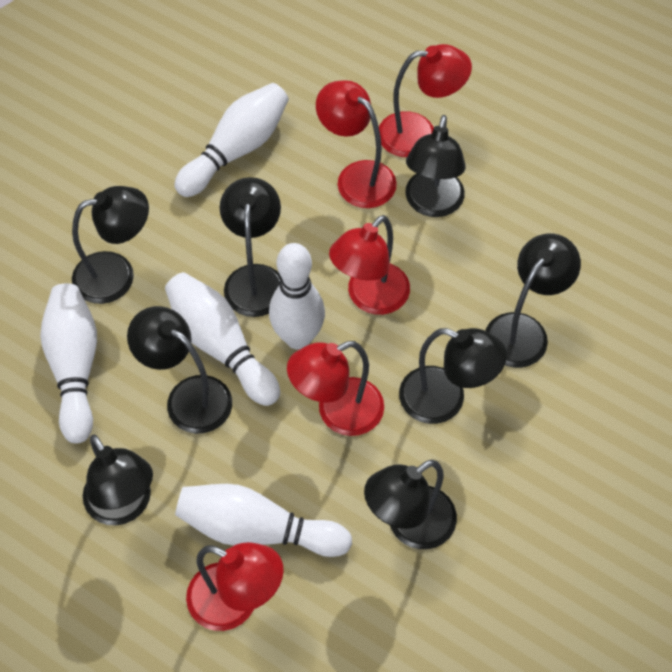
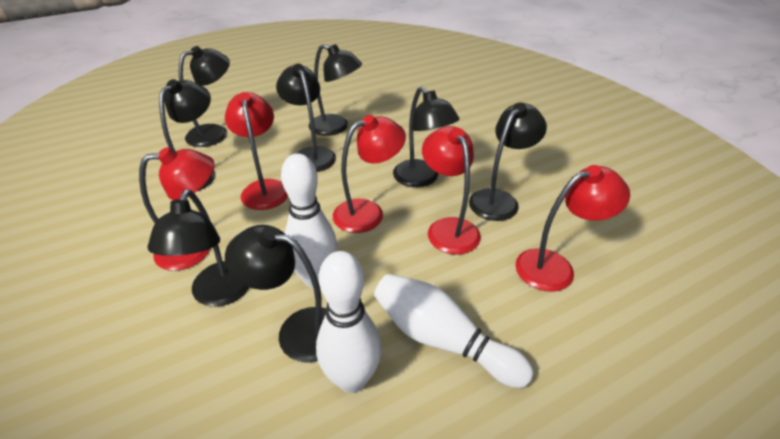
white bowling pin: 5 -> 3

